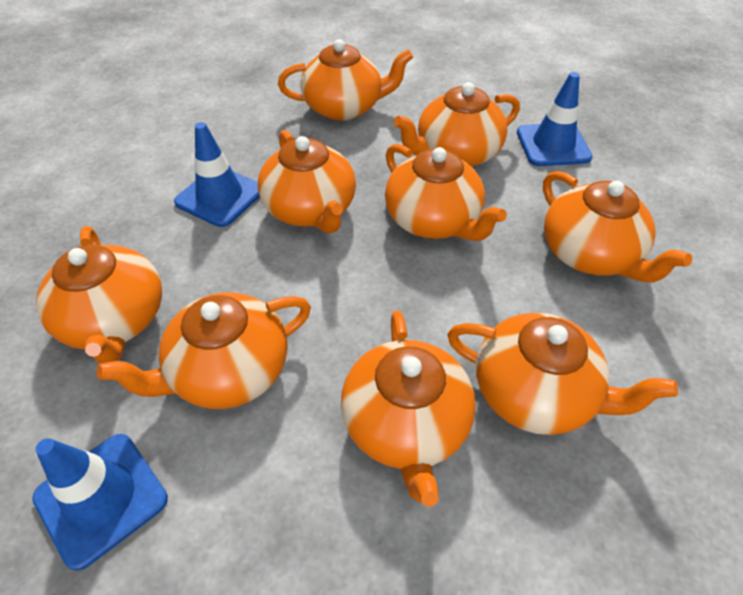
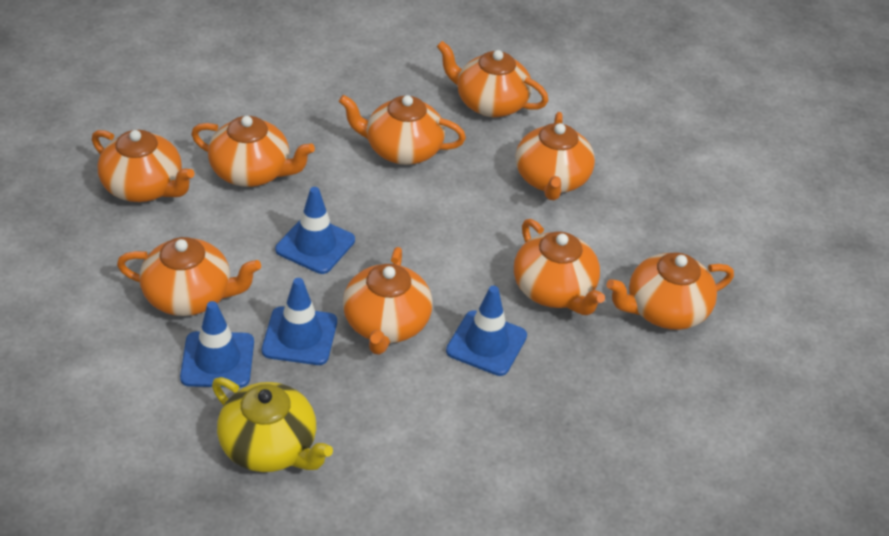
blue traffic cone: 3 -> 4
yellow teapot: 0 -> 1

